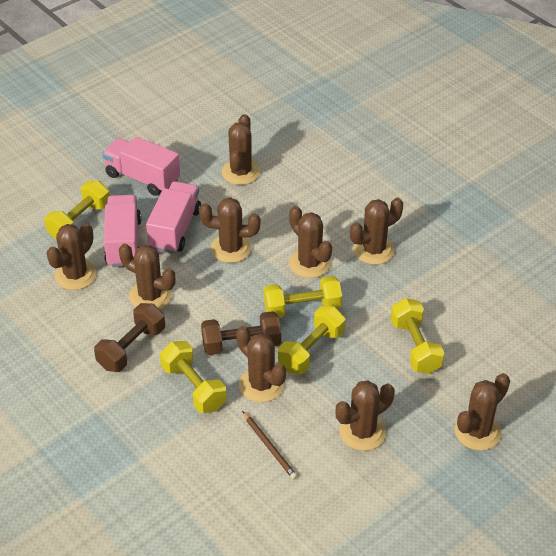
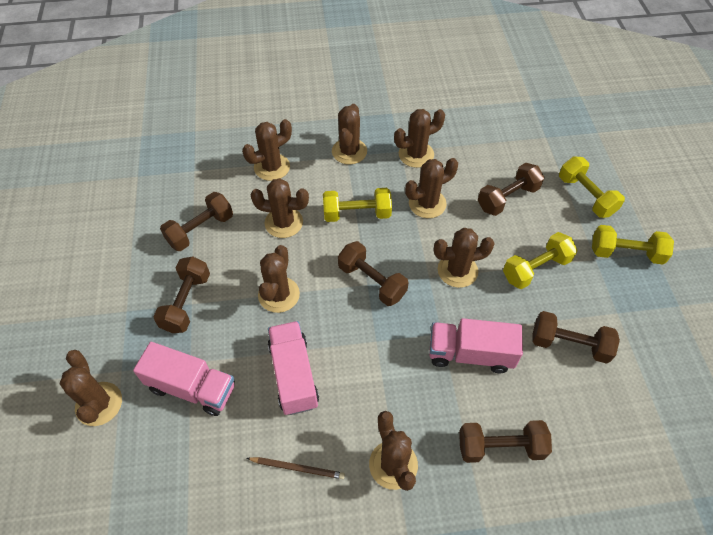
brown dumbbell: 2 -> 6
yellow dumbbell: 5 -> 4

